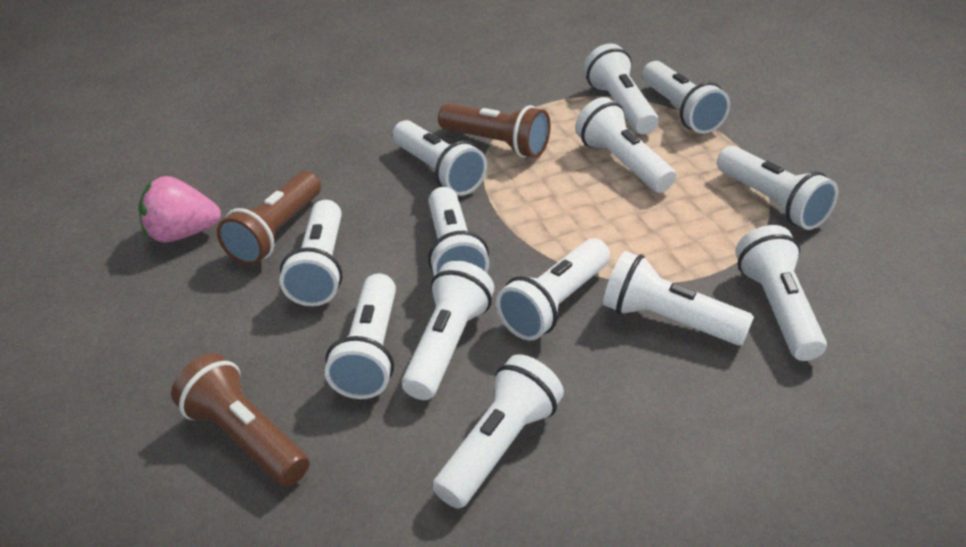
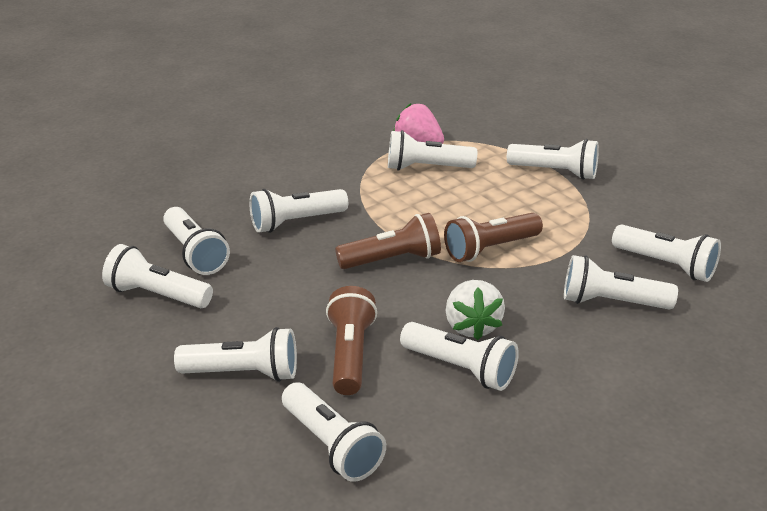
white flashlight: 13 -> 10
white strawberry: 0 -> 1

